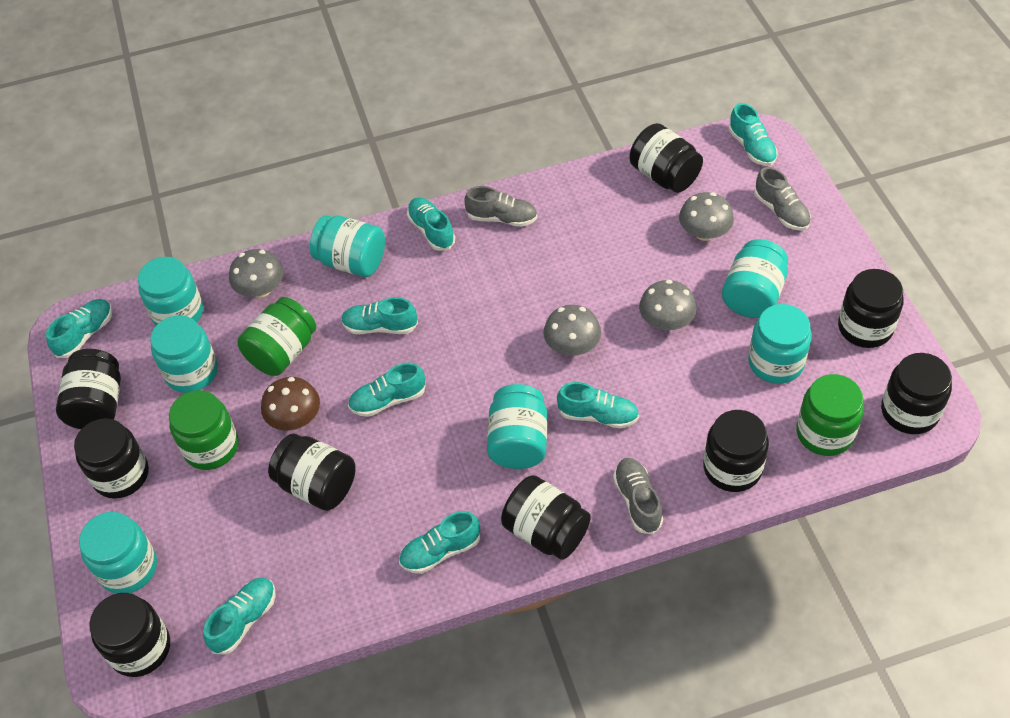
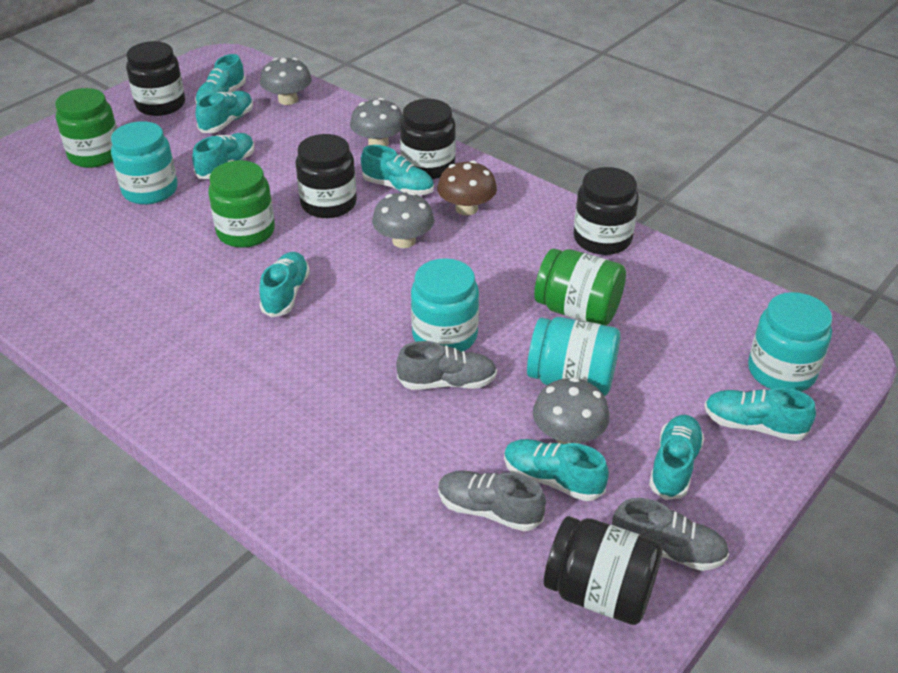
black jar: 9 -> 5
turquoise jar: 7 -> 4

